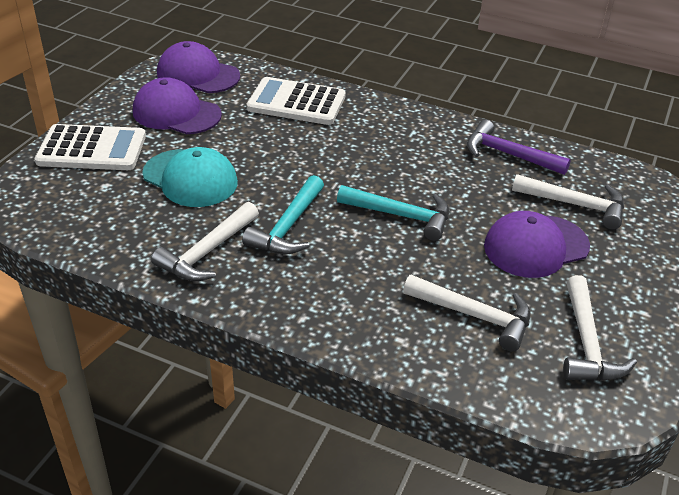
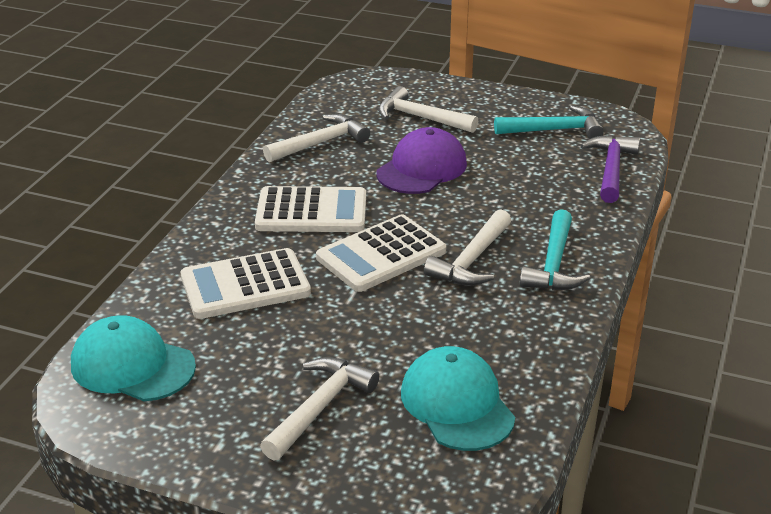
purple cap: 3 -> 1
turquoise cap: 1 -> 2
white calculator: 2 -> 3

